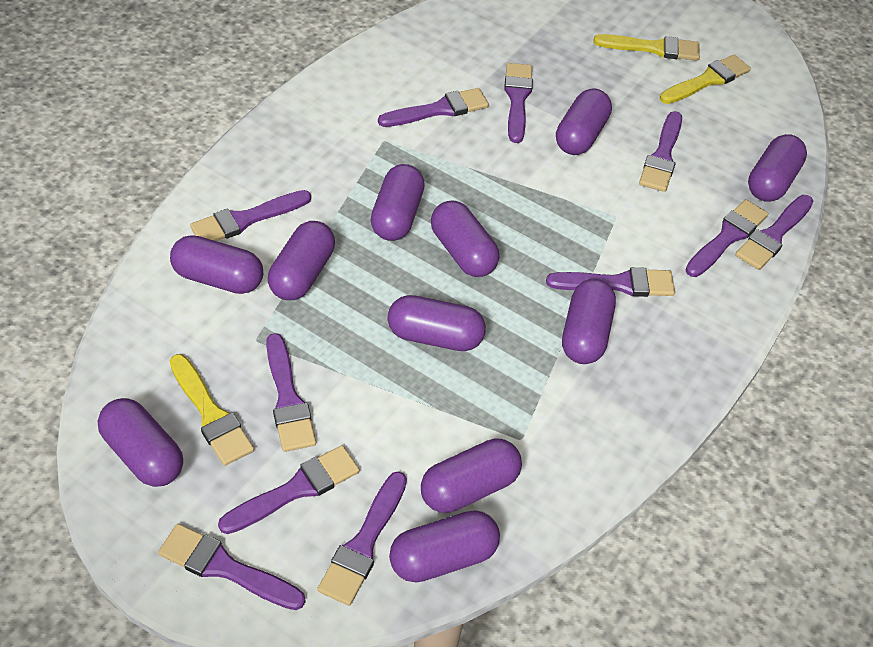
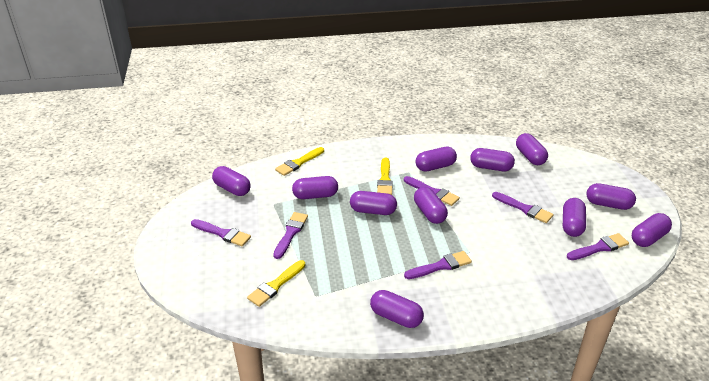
purple brush: 11 -> 6

